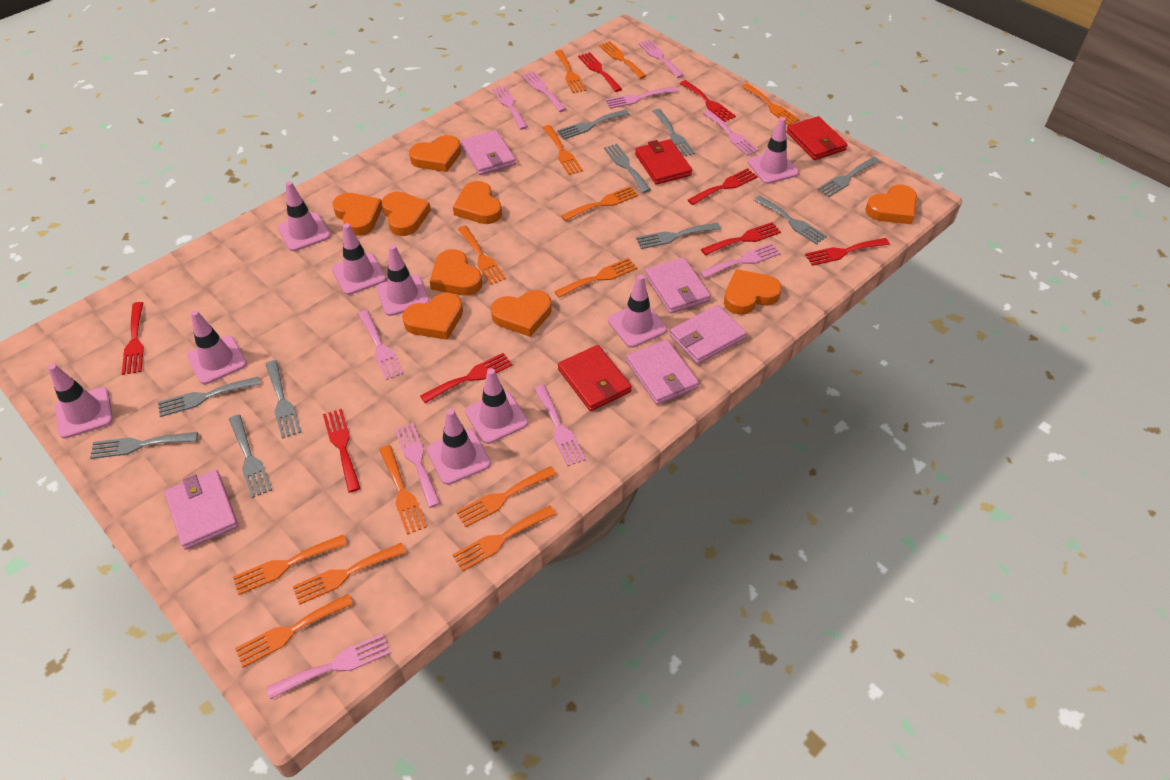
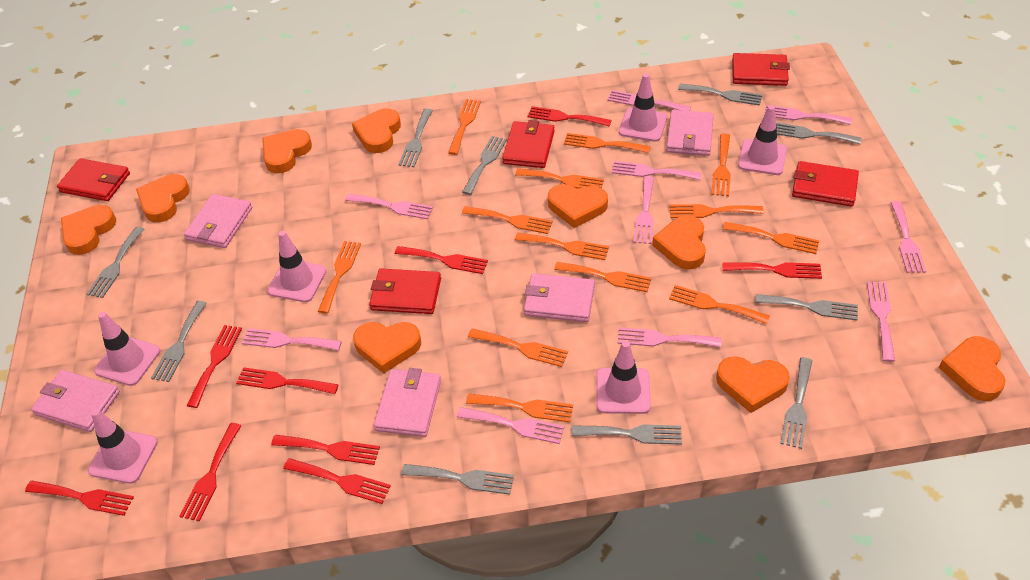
pink traffic cone: 9 -> 6
red fork: 8 -> 9
red wallet: 3 -> 5

